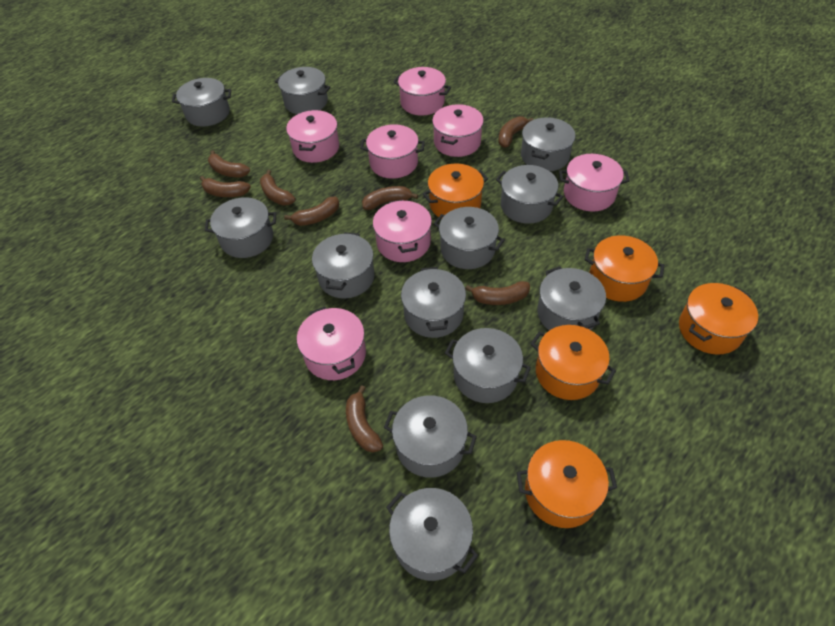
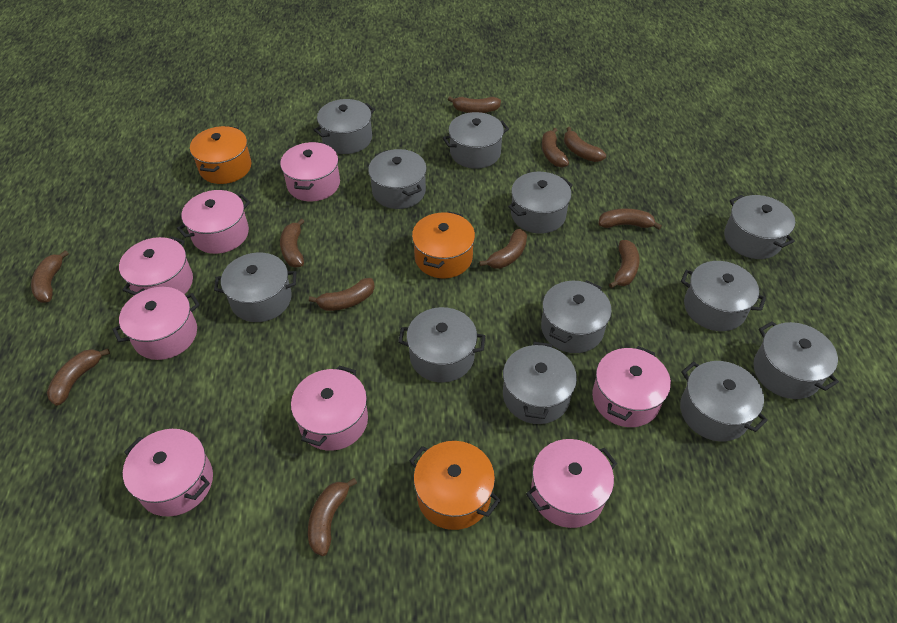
brown banana: 8 -> 11
orange pot: 5 -> 3
pink pot: 7 -> 8

